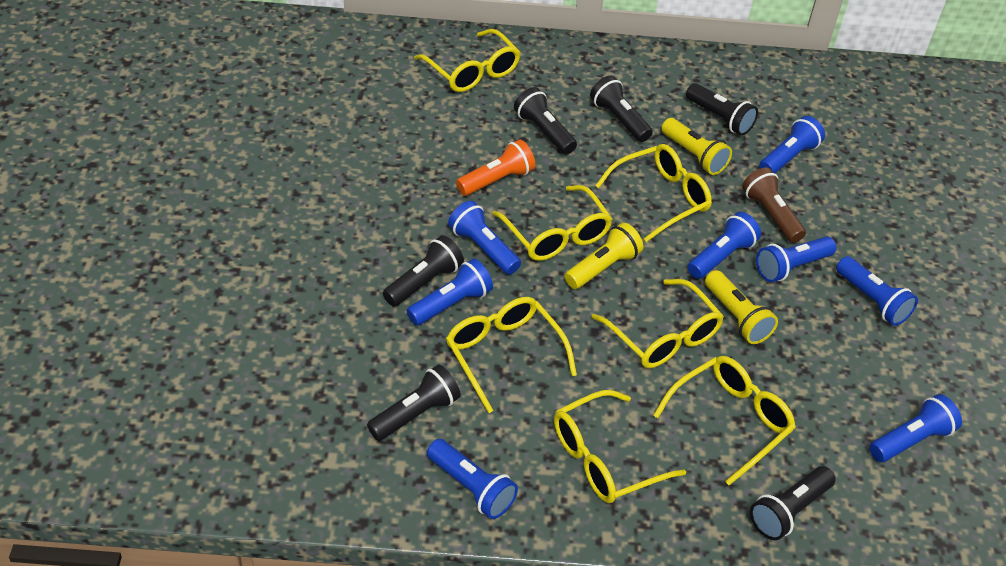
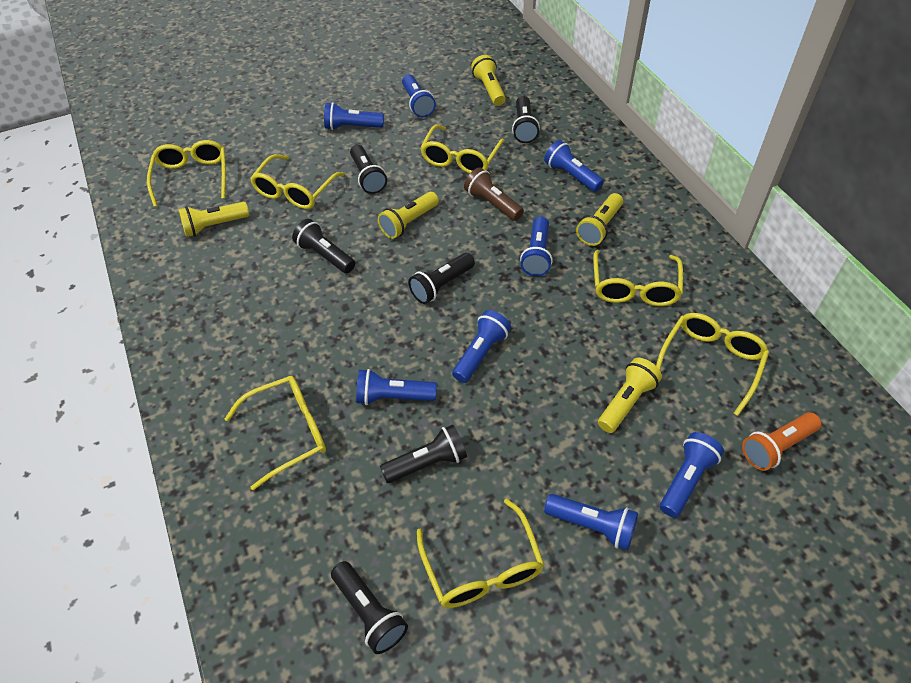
yellow flashlight: 3 -> 5

